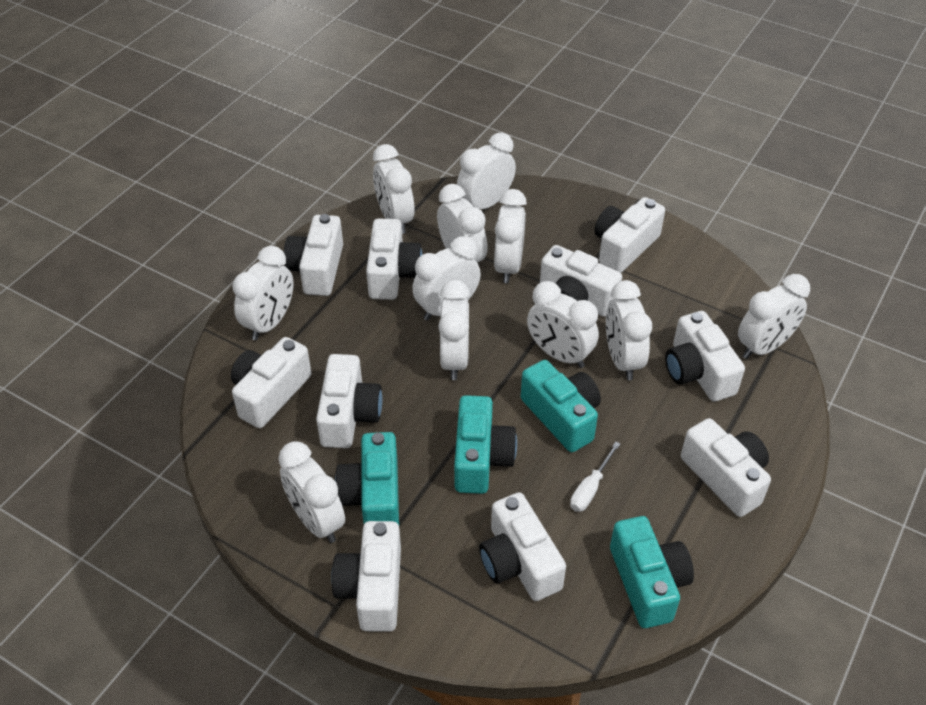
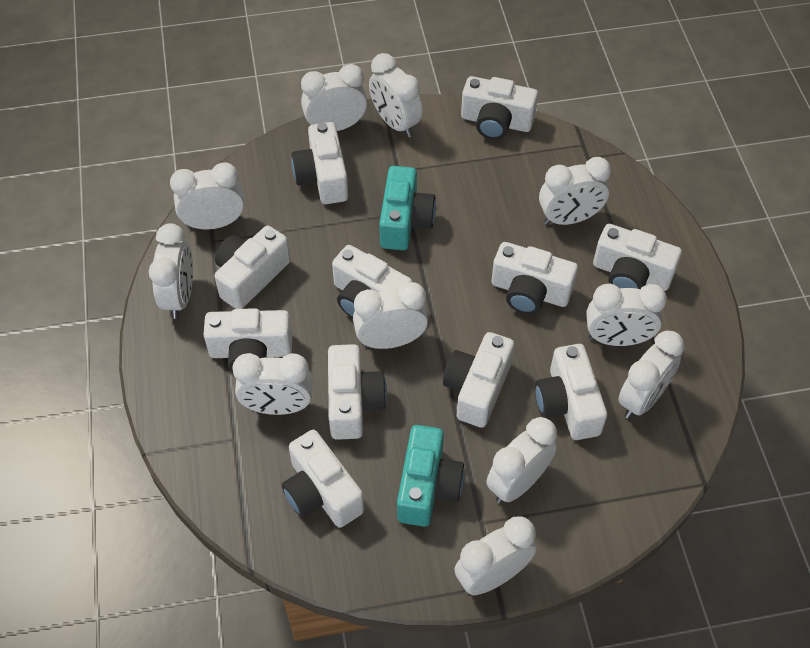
turquoise camera: 4 -> 2
white camera: 10 -> 11
white screwdriver: 1 -> 0

